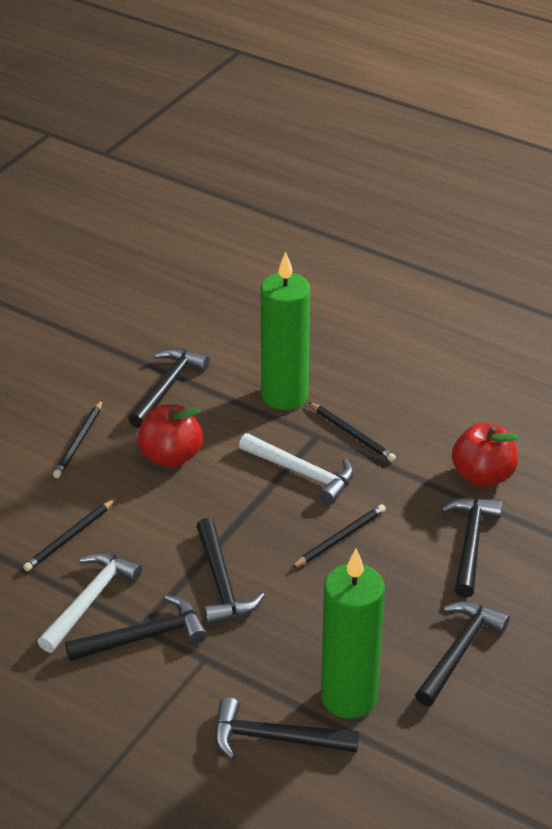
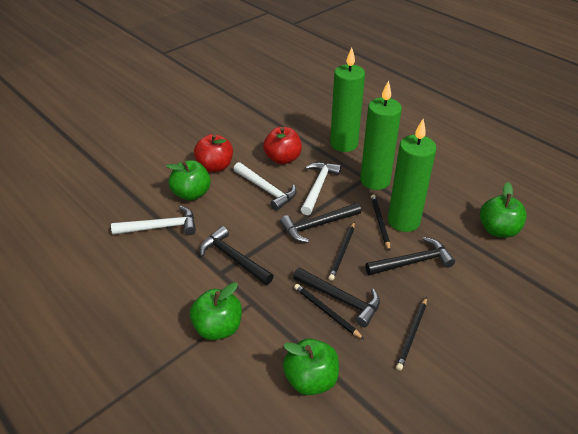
black hammer: 6 -> 4
green apple: 0 -> 4
green candle: 2 -> 3
white hammer: 2 -> 3

